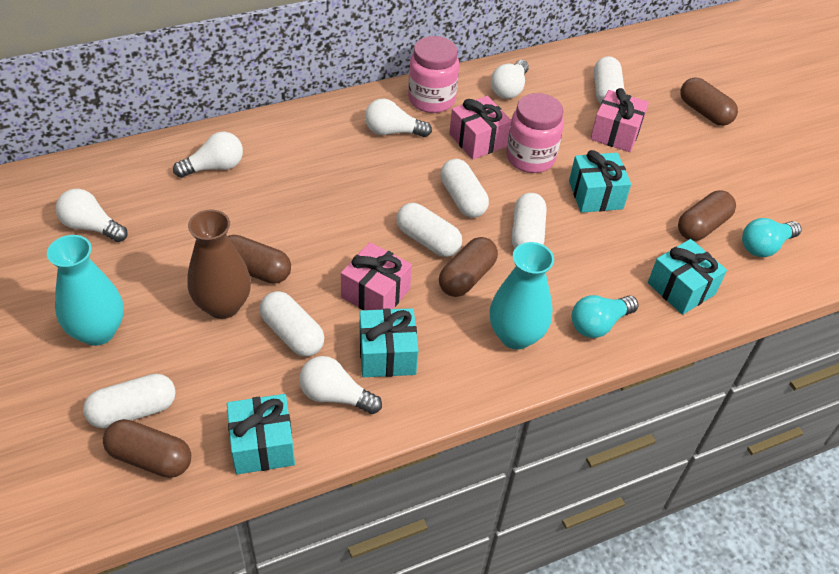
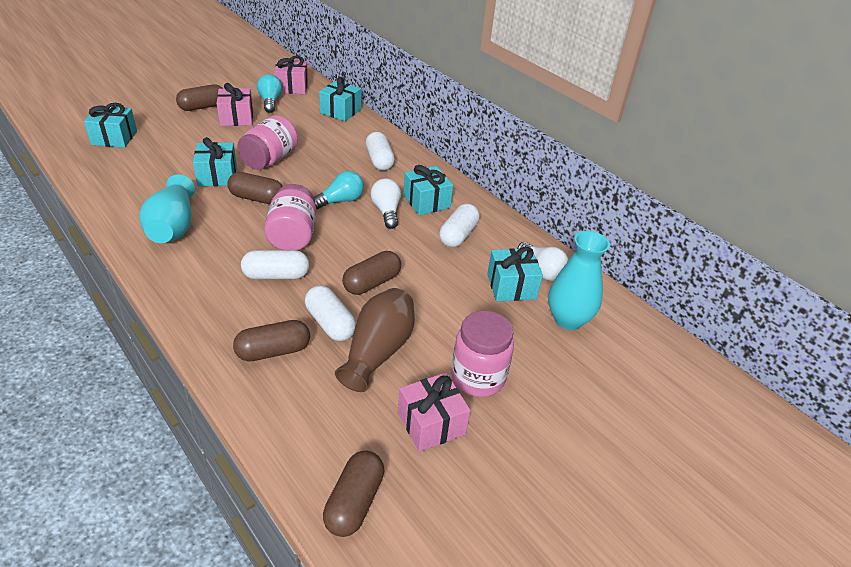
pink jar: 2 -> 3
turquoise gift: 4 -> 5
white capsule: 6 -> 4
white light bulb: 5 -> 2

